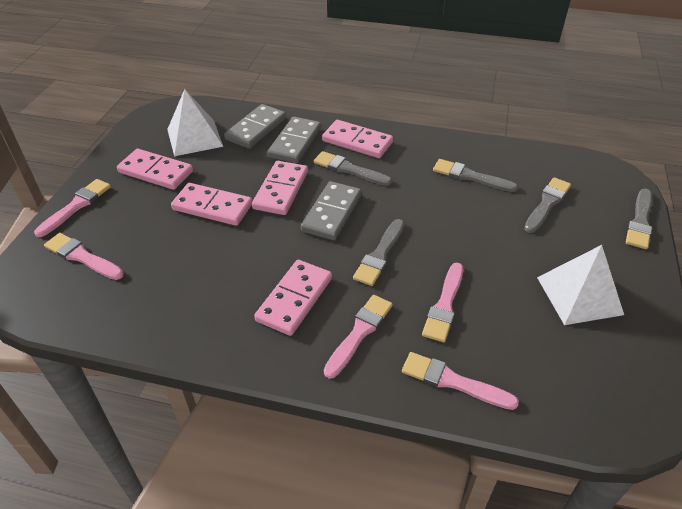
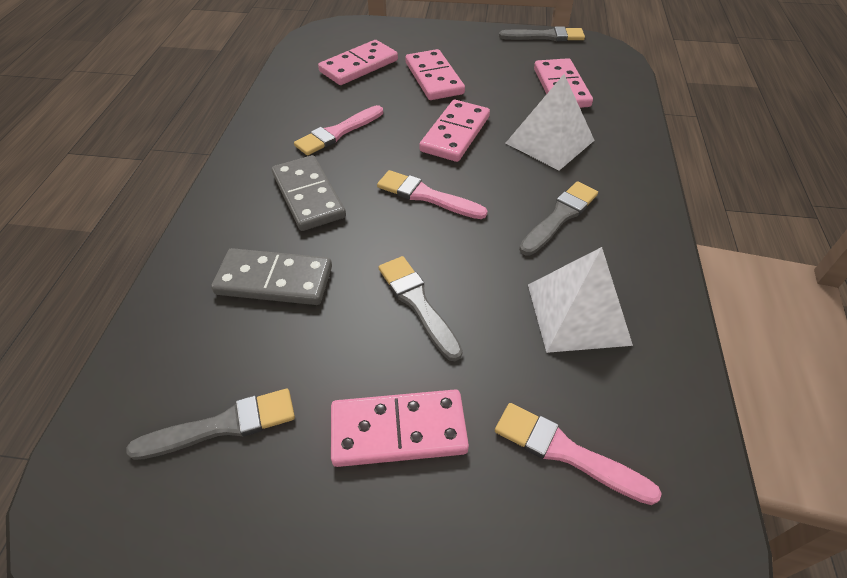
grey brush: 5 -> 4
grey domino: 3 -> 2
pink brush: 5 -> 3

